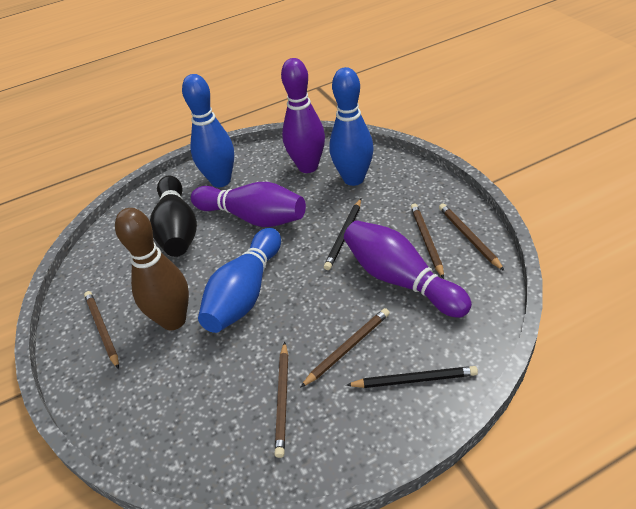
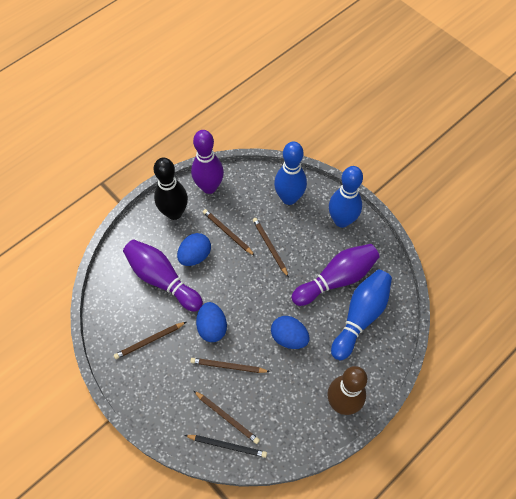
black pencil: 2 -> 1
blue egg: 0 -> 3

